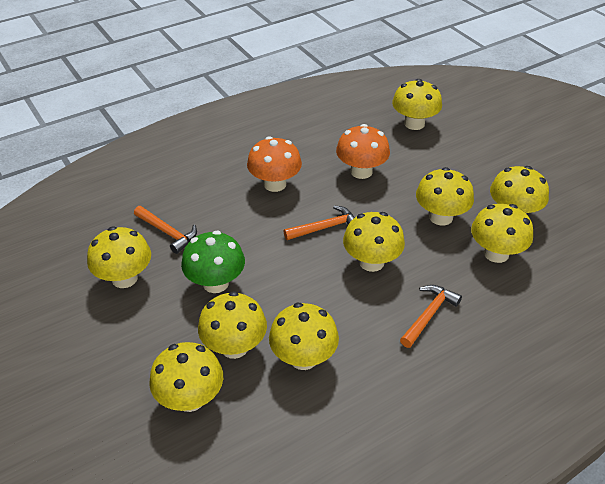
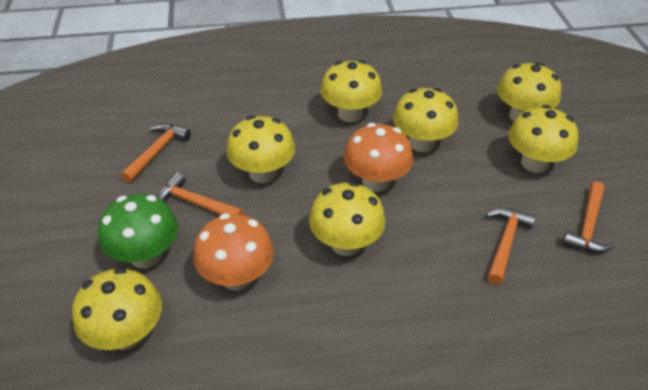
orange hammer: 3 -> 4
yellow mushroom: 9 -> 7

